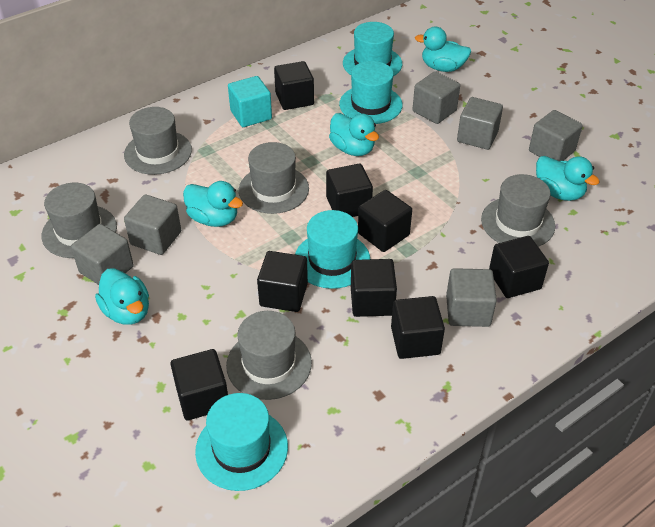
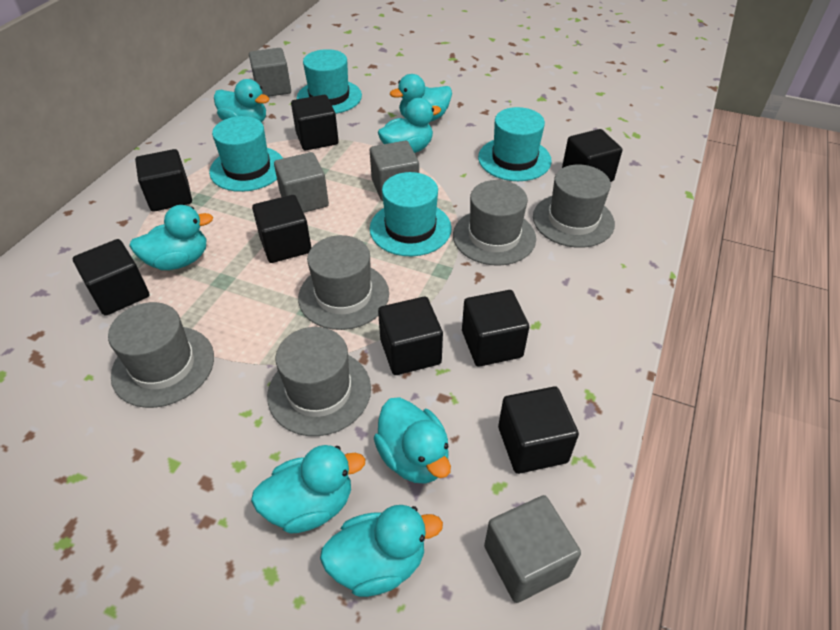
grey cube: 6 -> 4
turquoise cube: 1 -> 0
turquoise duck: 5 -> 7

